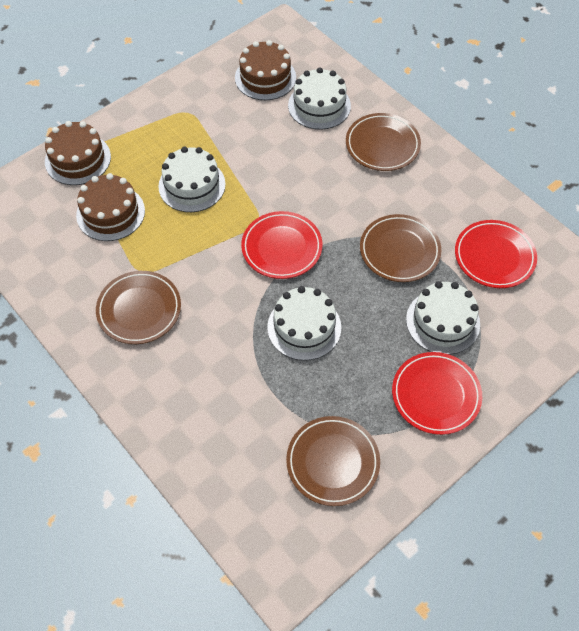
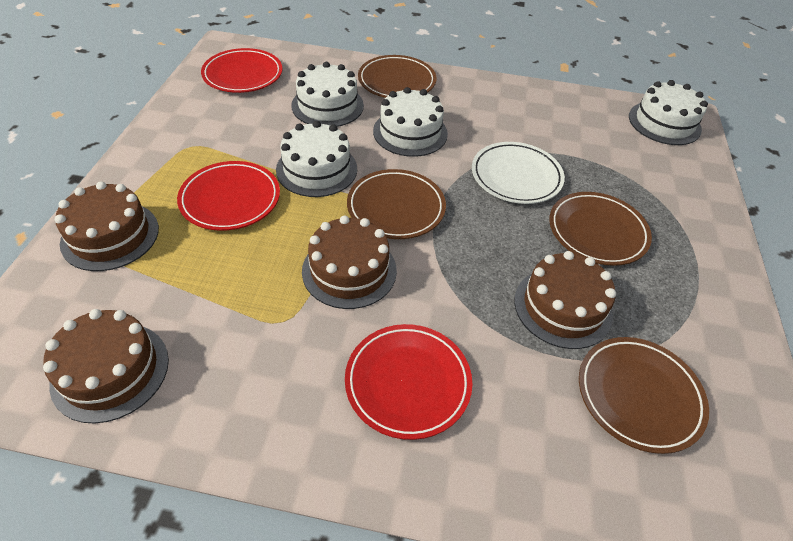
brown cake: 3 -> 4
white plate: 0 -> 1

